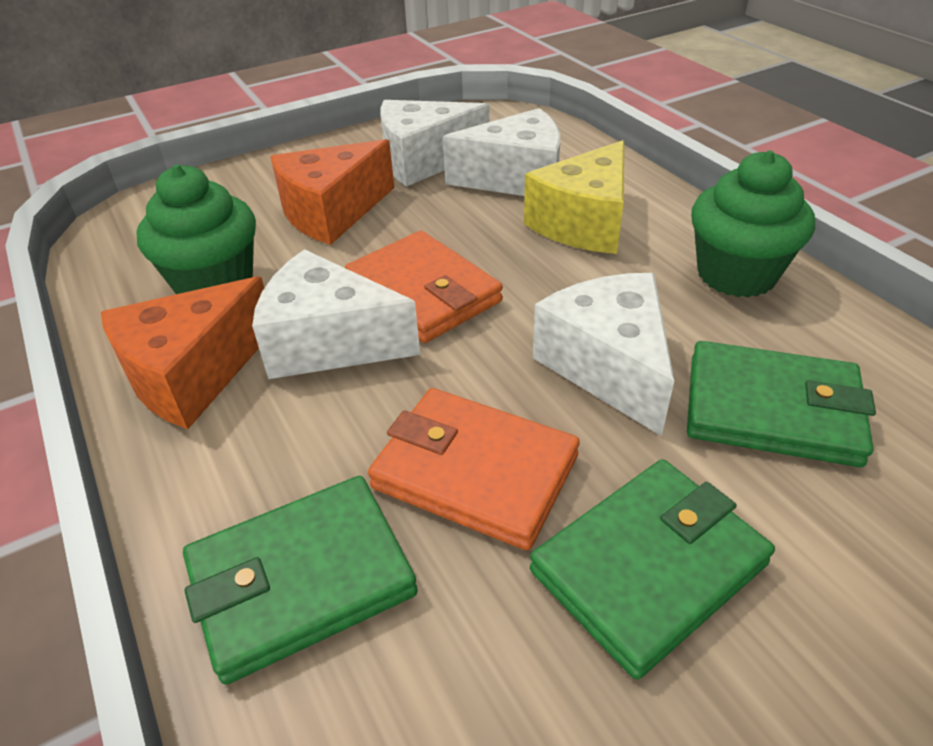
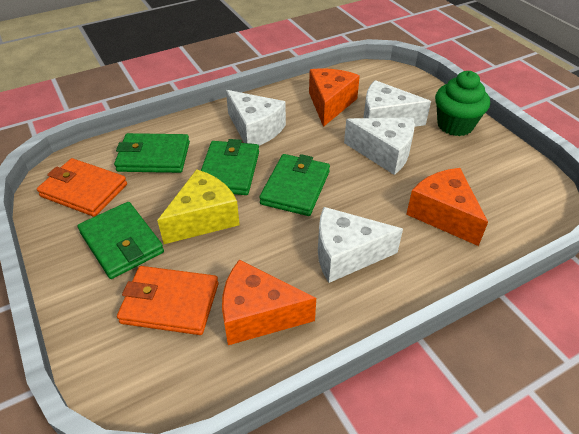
green cupcake: 2 -> 1
green wallet: 3 -> 4
orange cheese: 2 -> 3

